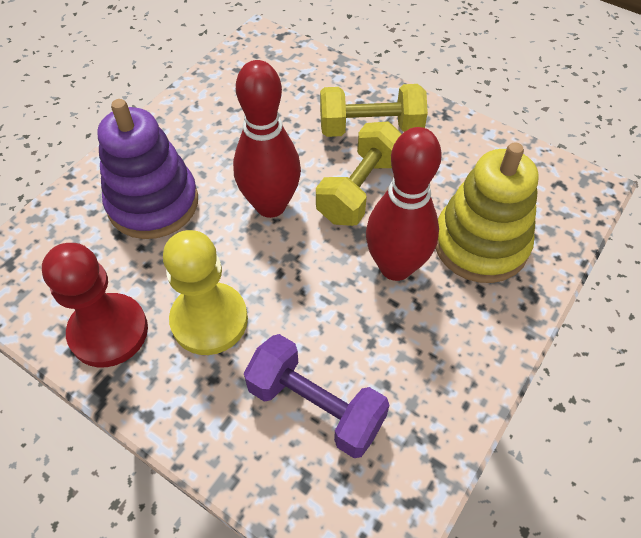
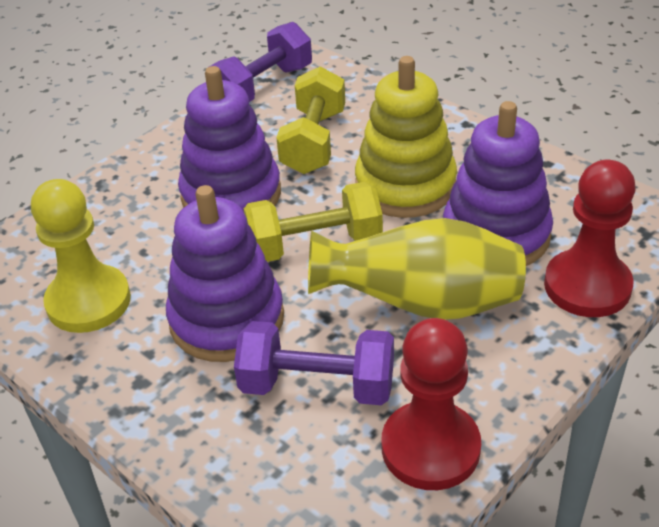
purple dumbbell: 1 -> 2
purple stacking toy: 1 -> 3
red bowling pin: 2 -> 0
red pawn: 1 -> 2
yellow vase: 0 -> 1

